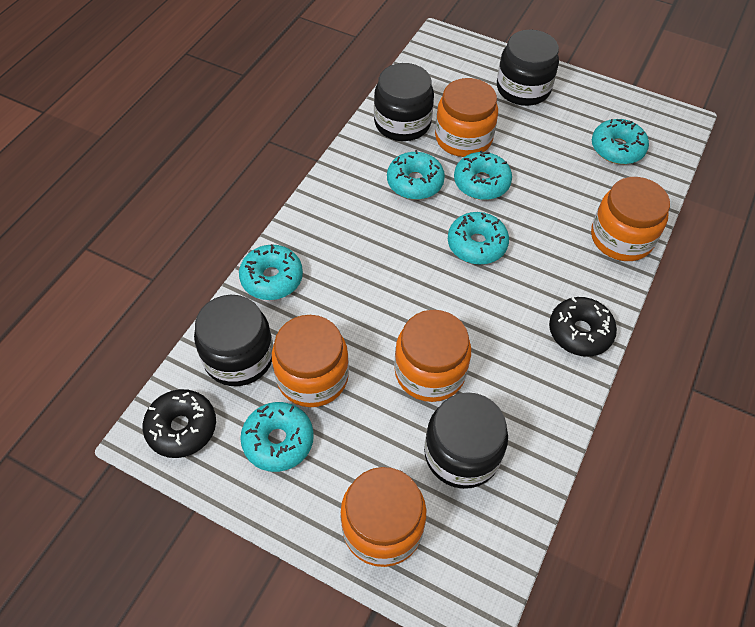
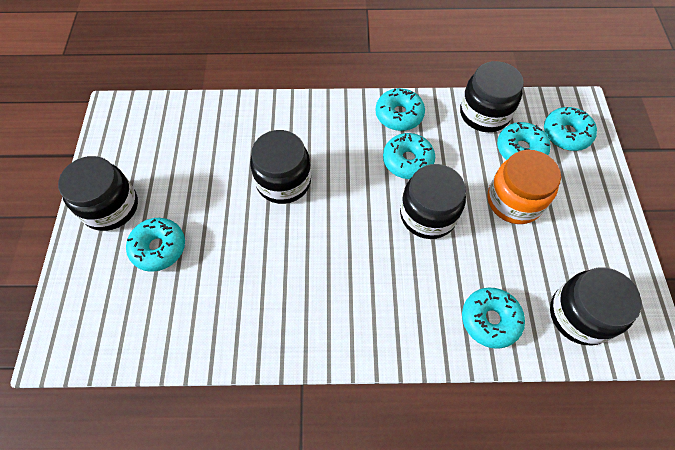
black donut: 2 -> 0
black jar: 4 -> 5
orange jar: 5 -> 1

